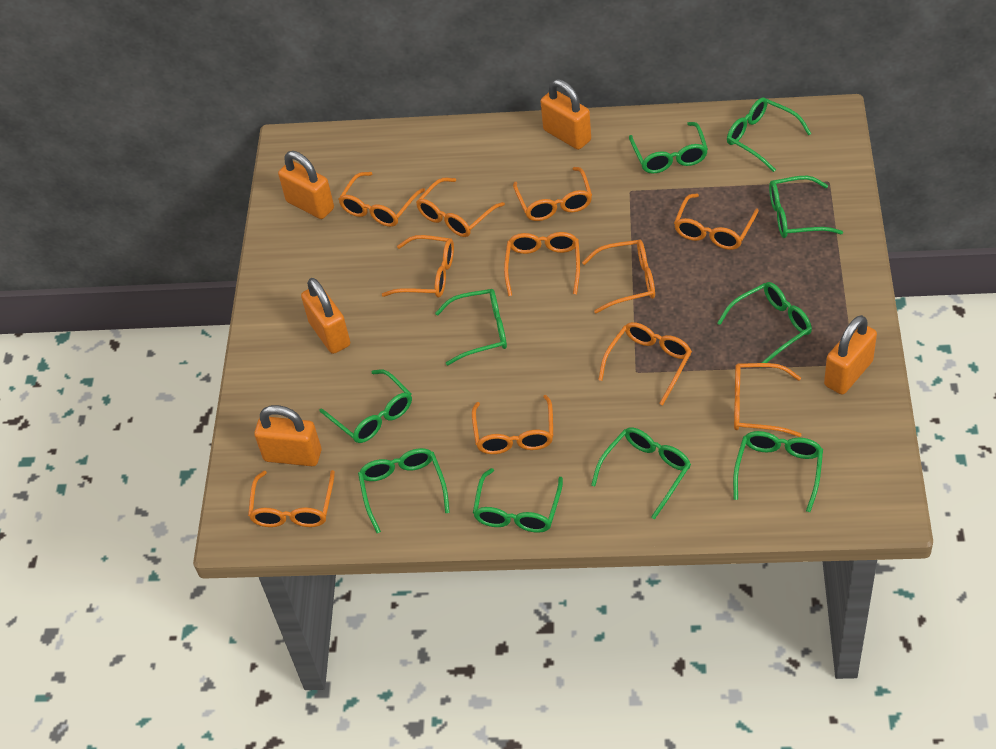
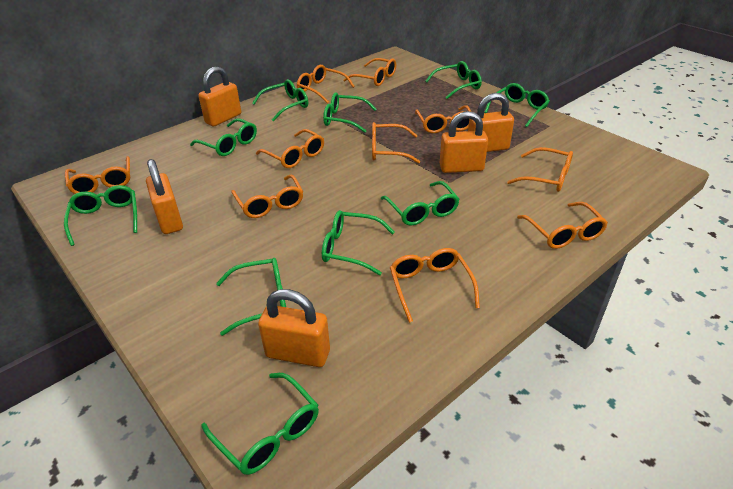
orange glasses: 11 -> 10

